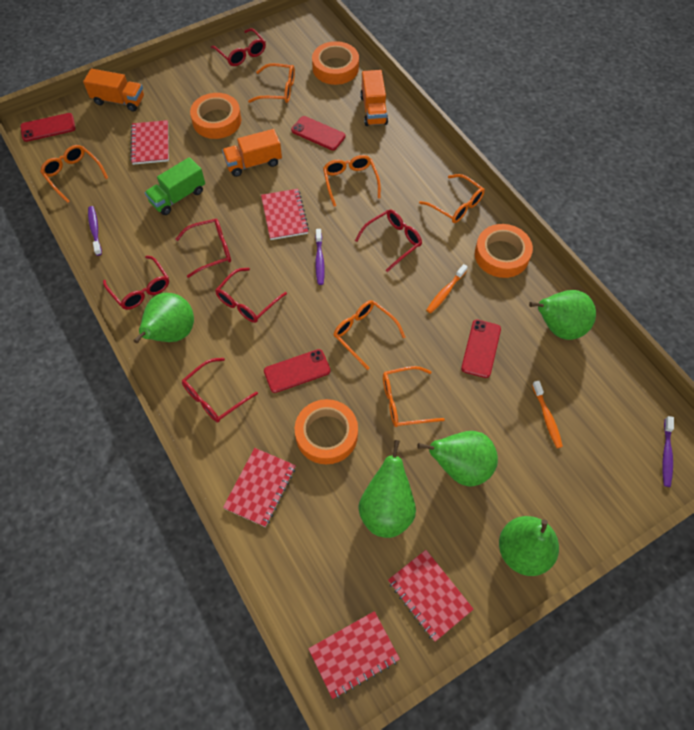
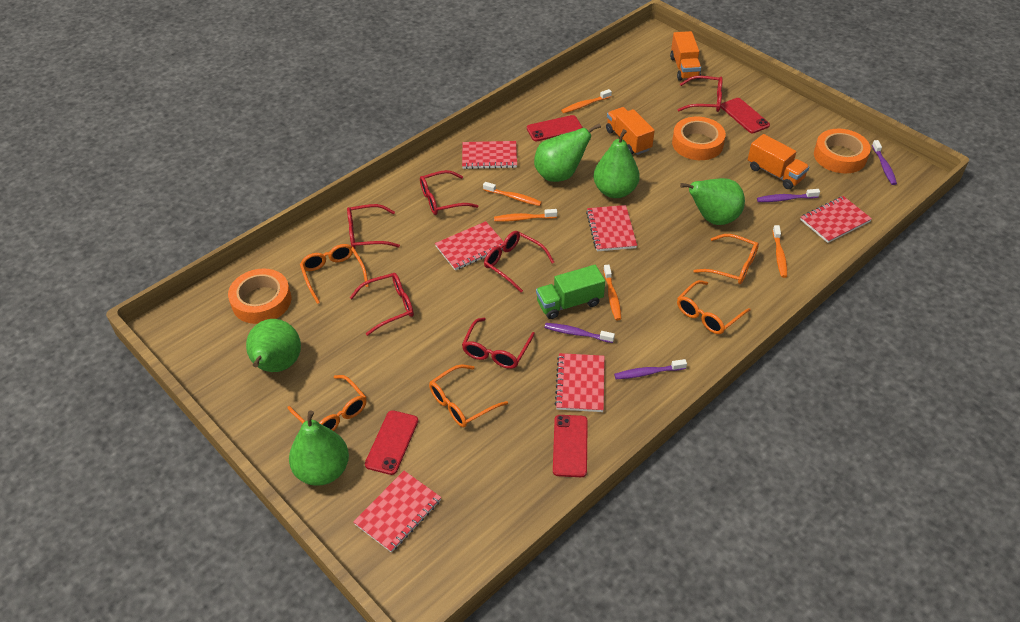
orange glasses: 6 -> 5
orange tape: 4 -> 3
orange toothbrush: 2 -> 5
purple toothbrush: 3 -> 4
red notebook: 5 -> 6

